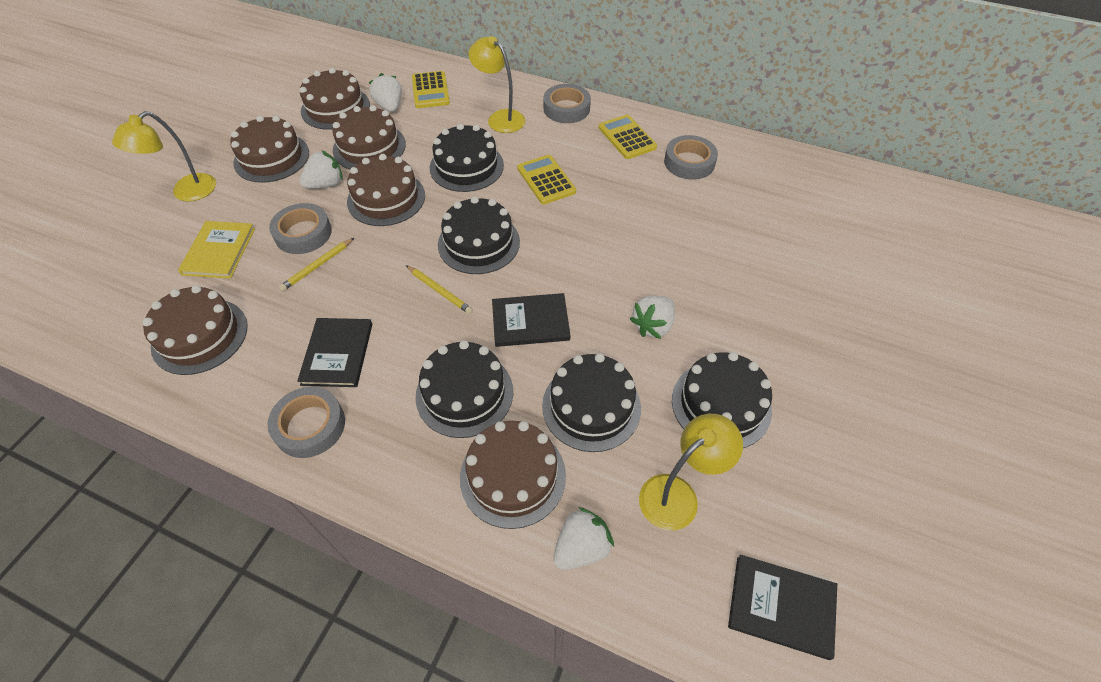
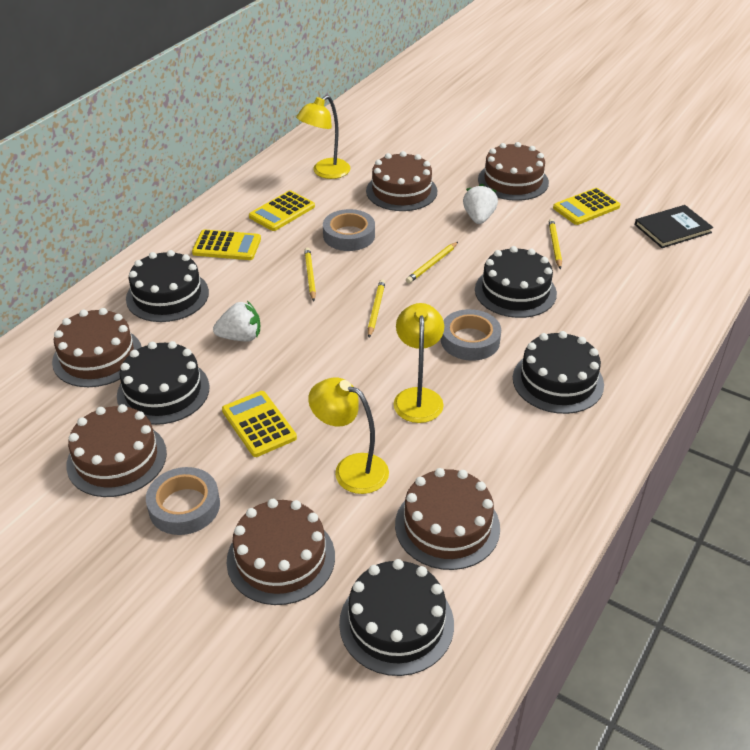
black book: 3 -> 1
grey tape: 4 -> 3
white strawberry: 4 -> 2
yellow book: 1 -> 0
yellow calculator: 3 -> 4
yellow pencil: 2 -> 4

